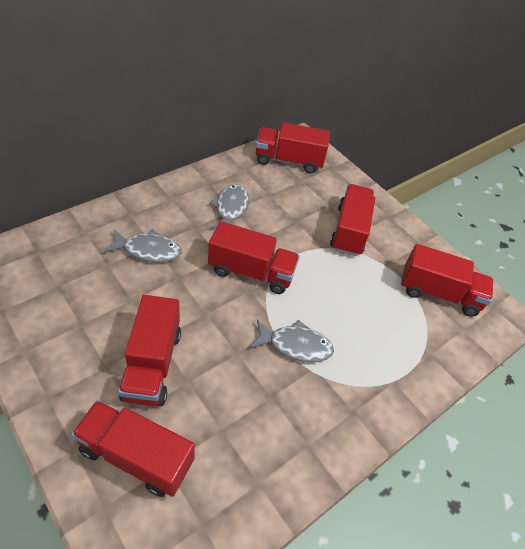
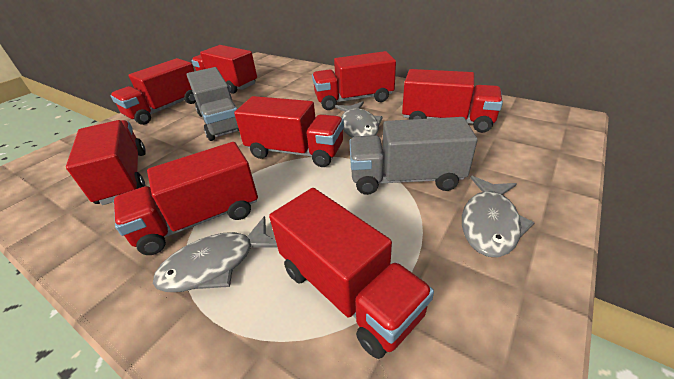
grey truck: 0 -> 2
red truck: 6 -> 8

